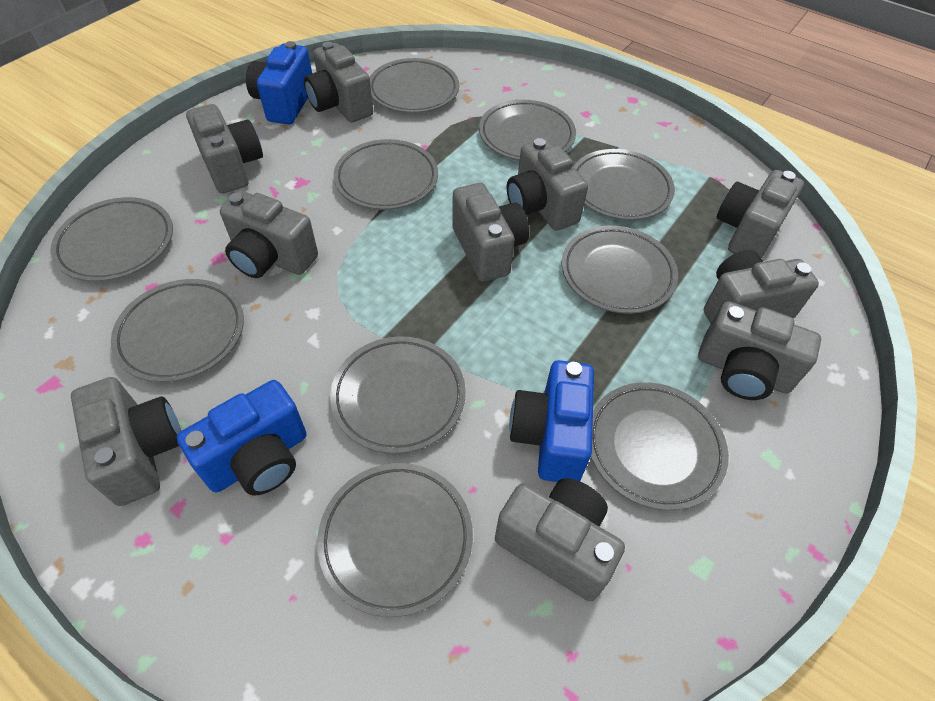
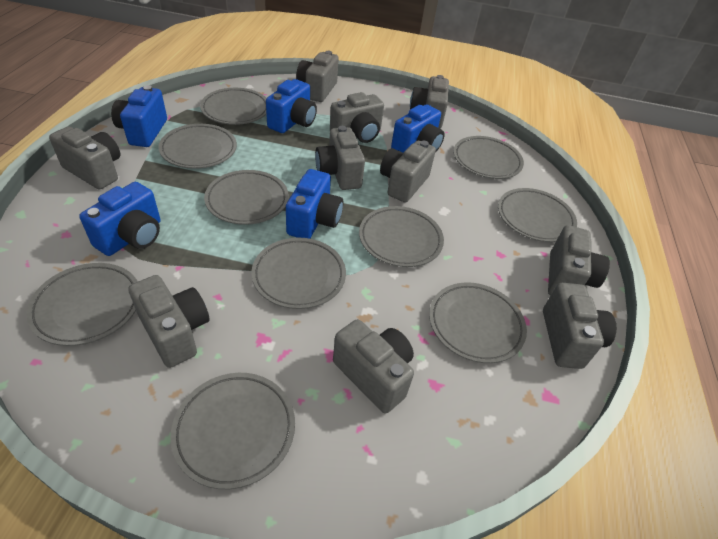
blue camera: 3 -> 5

